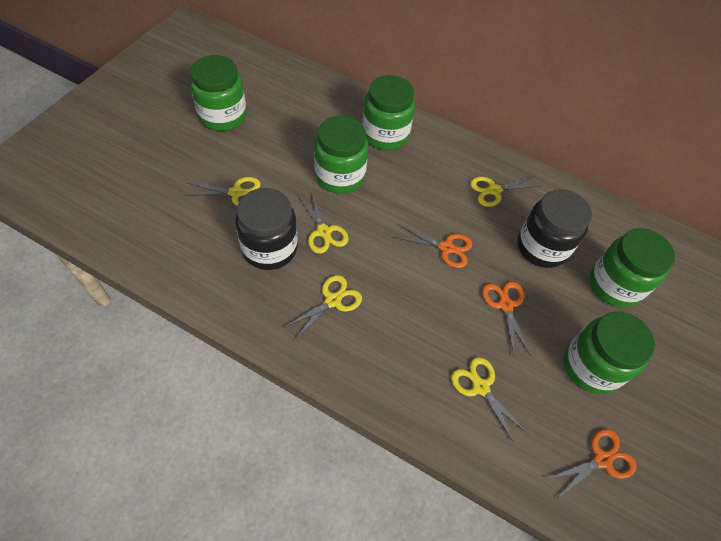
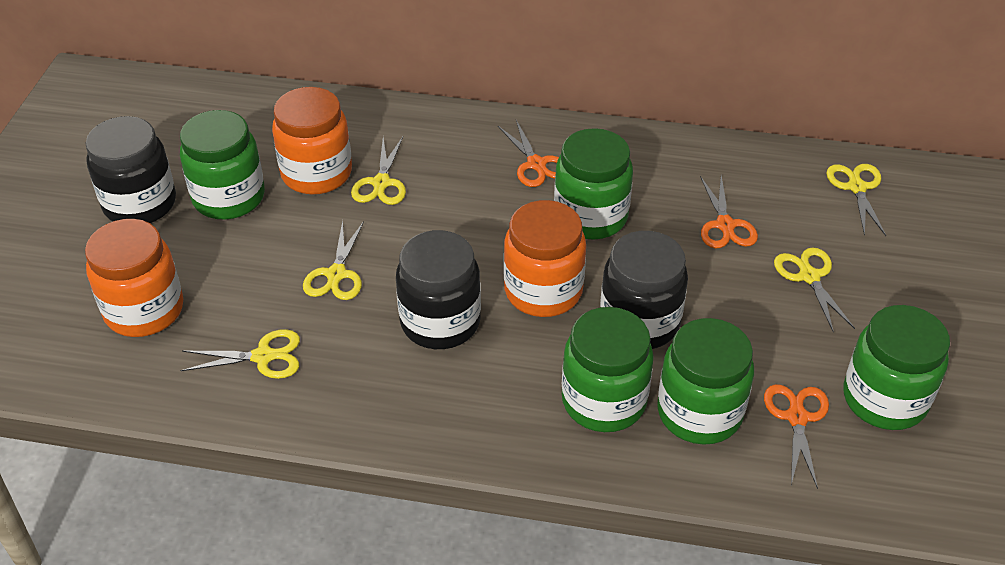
black jar: 2 -> 3
orange jar: 0 -> 3

